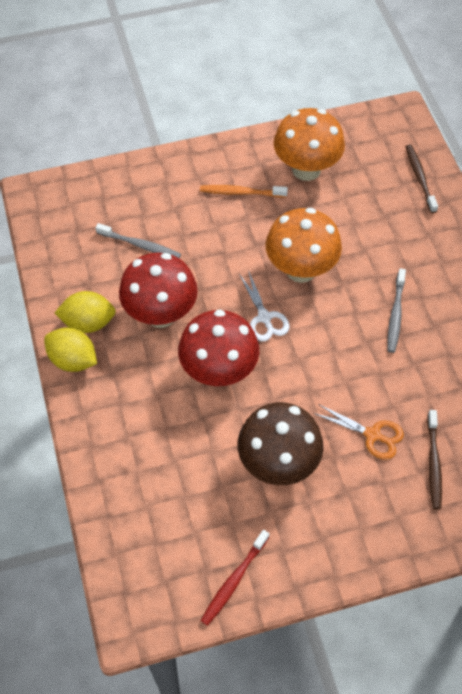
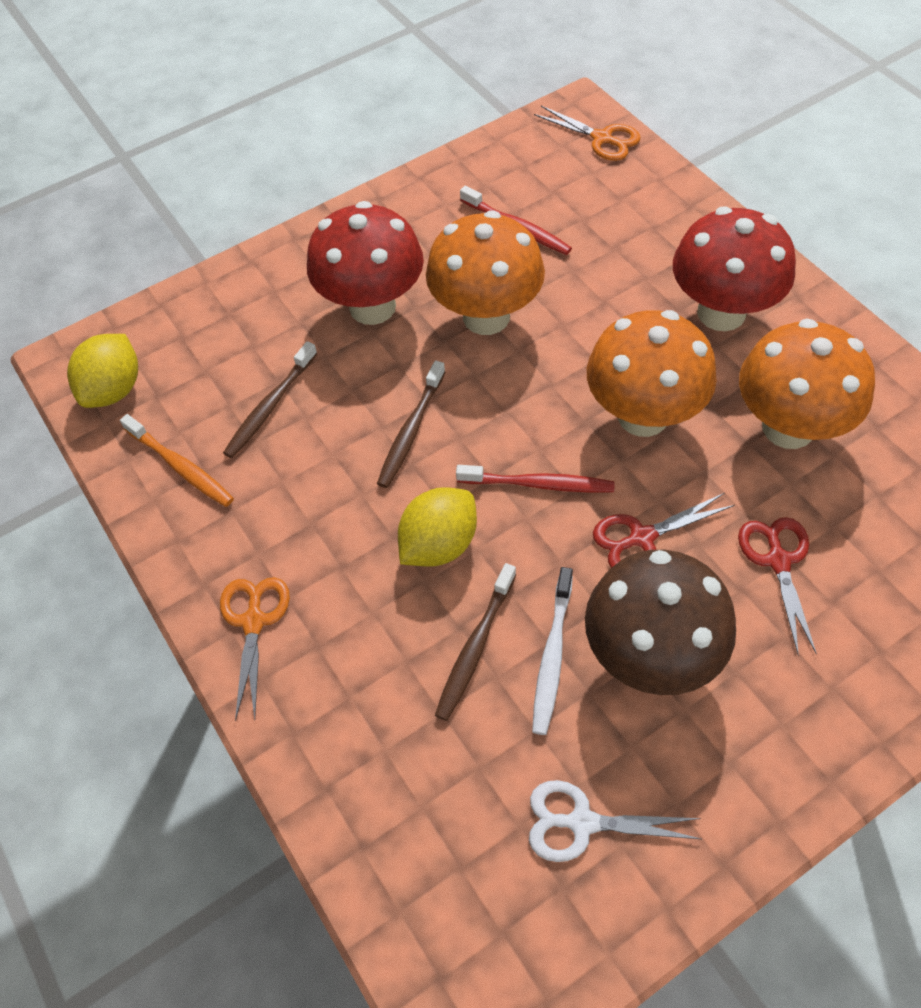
brown toothbrush: 2 -> 3
grey toothbrush: 2 -> 0
orange mushroom: 2 -> 3
orange scissors: 1 -> 2
red scissors: 0 -> 2
red toothbrush: 1 -> 2
white toothbrush: 0 -> 1

